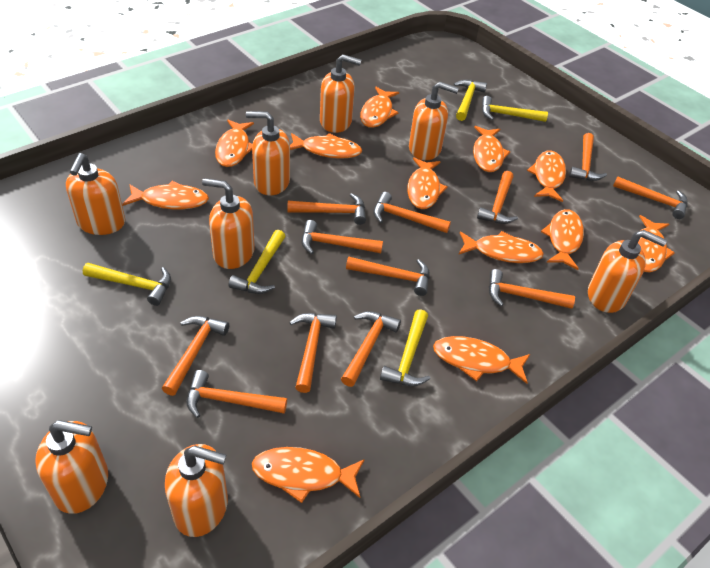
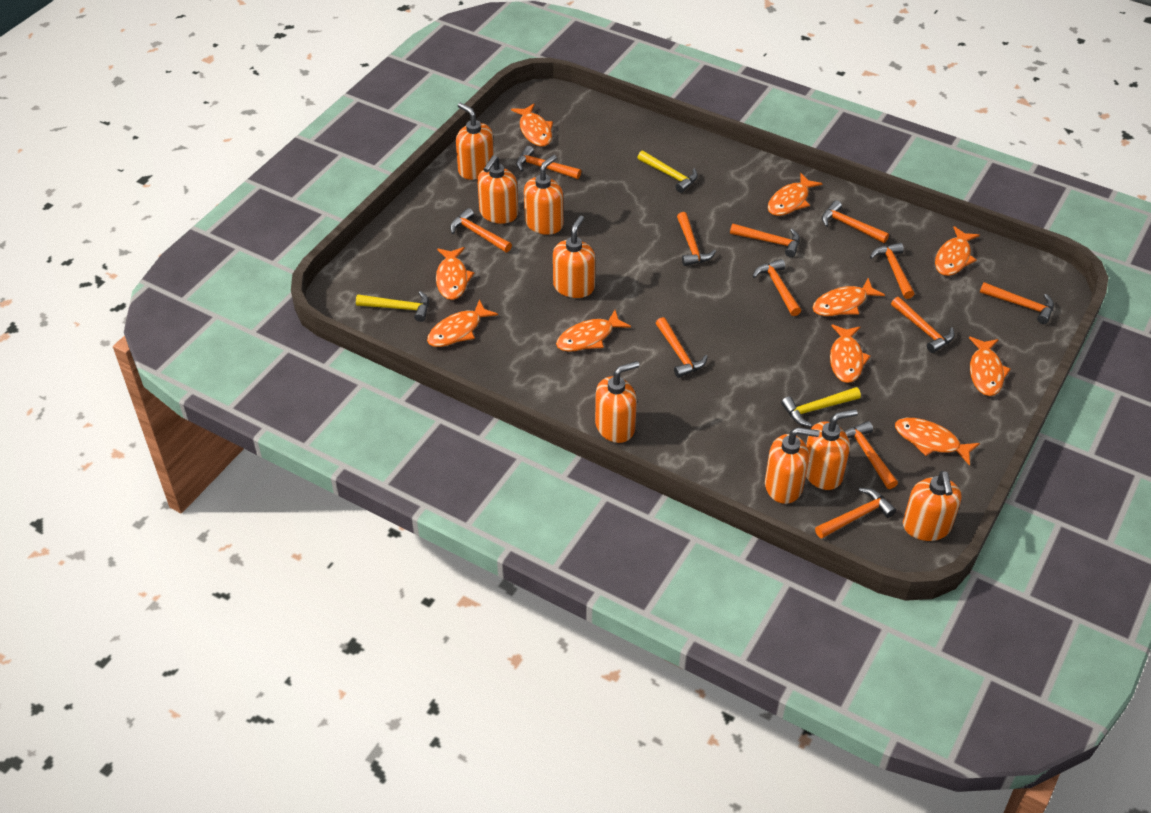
orange fish: 12 -> 10
yellow hammer: 5 -> 3

